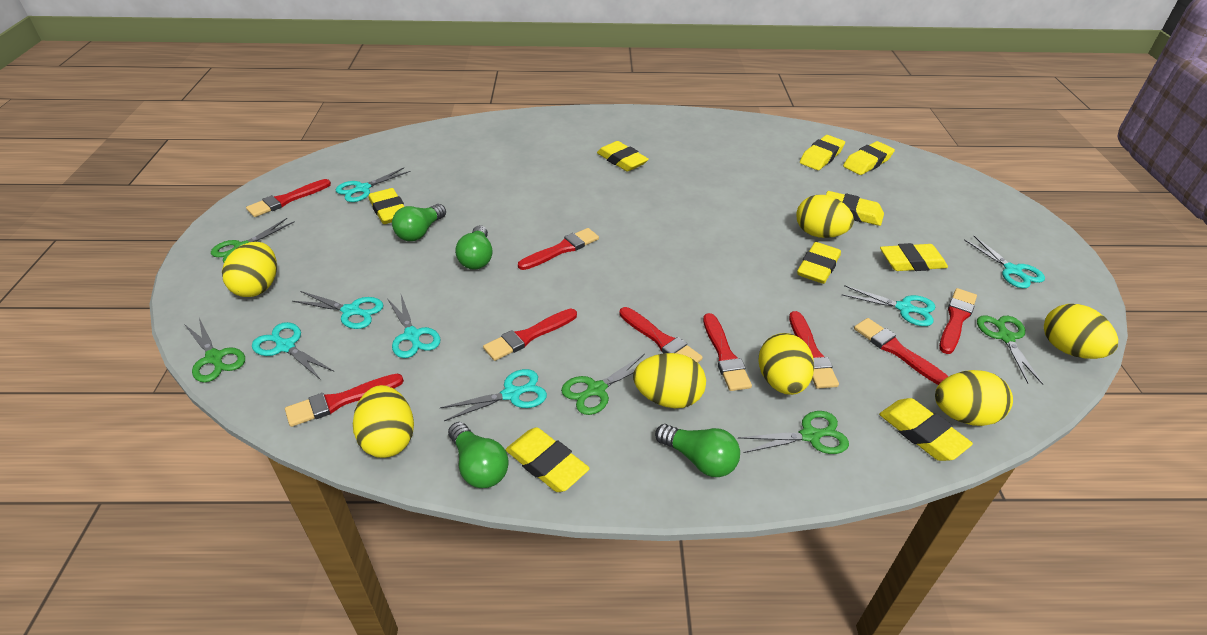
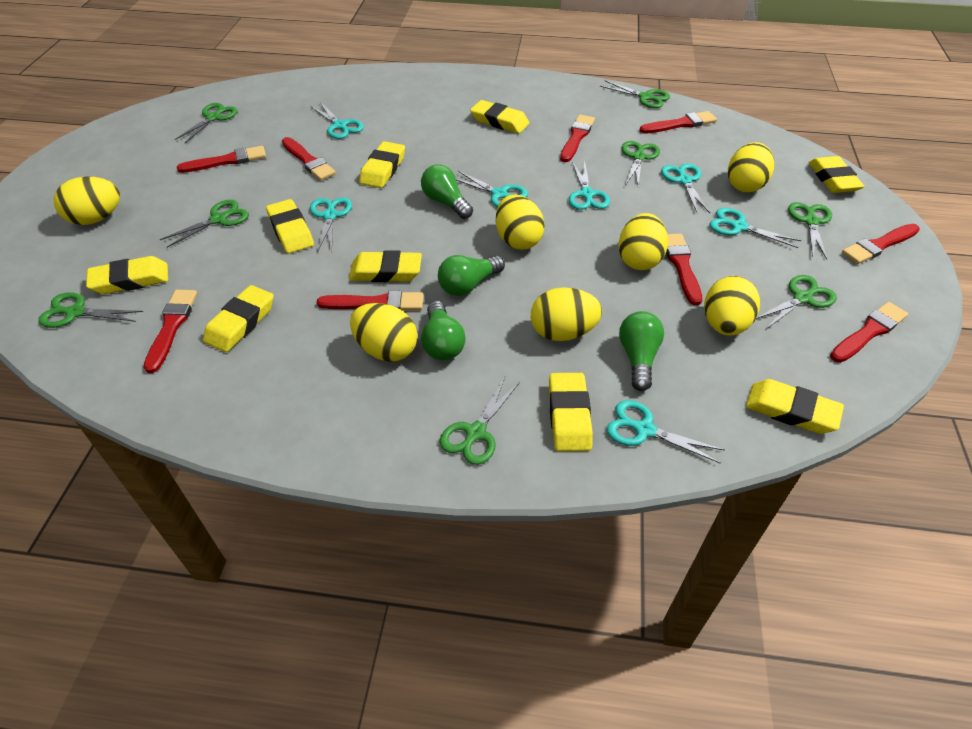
green scissors: 5 -> 8

